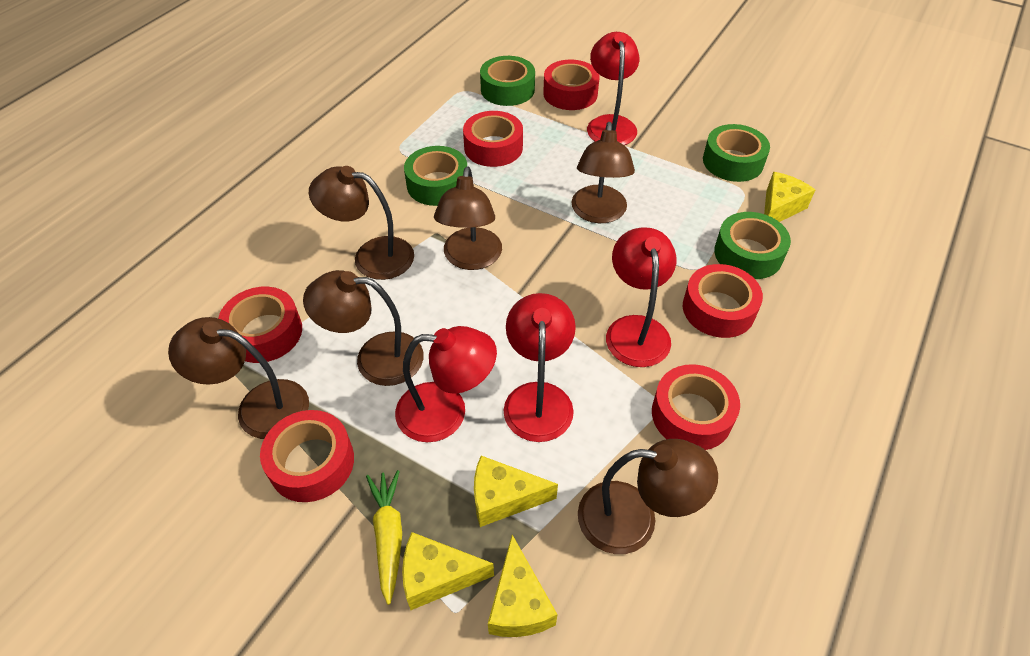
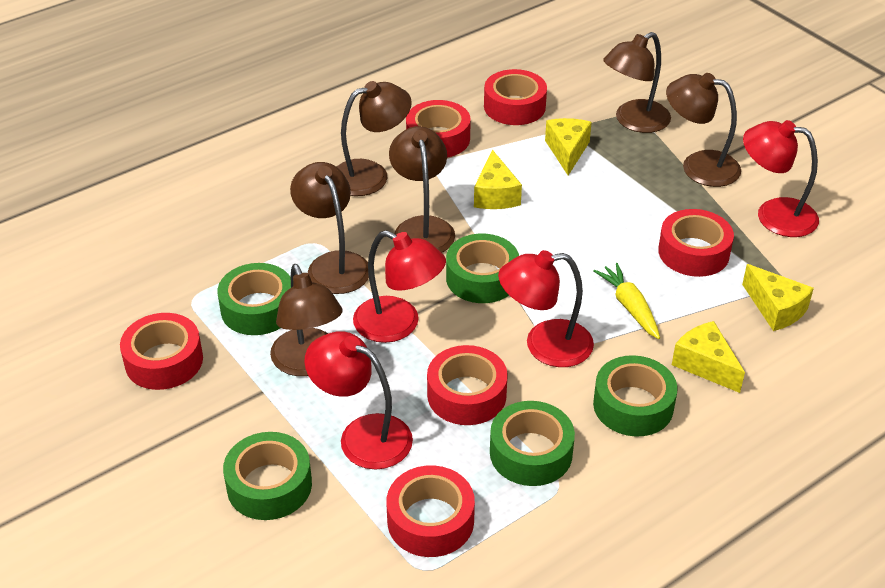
green tape: 4 -> 5

